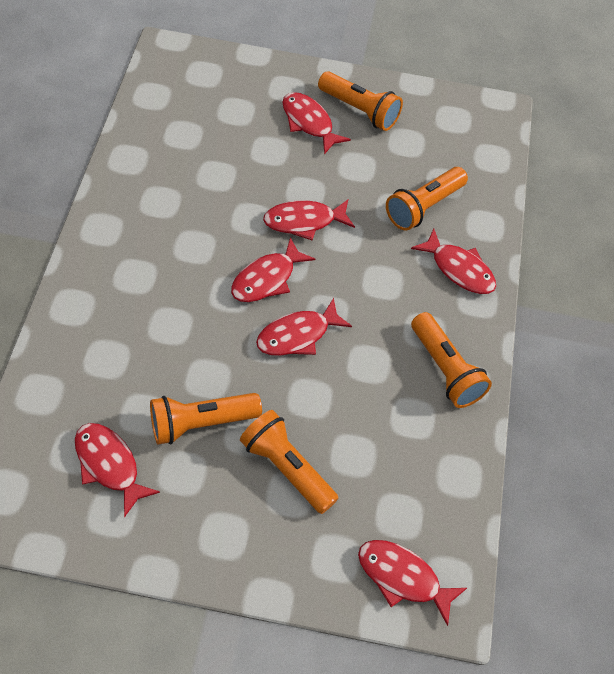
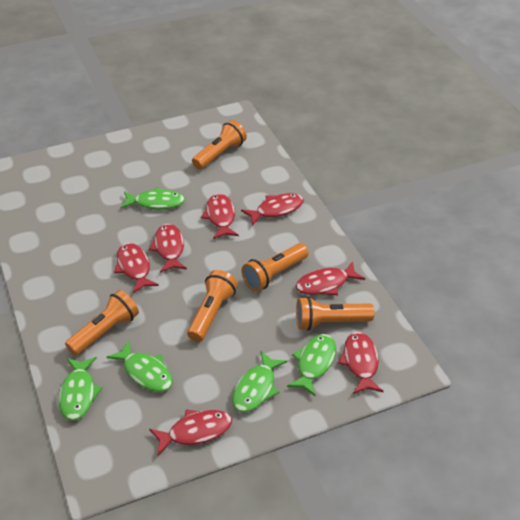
green fish: 0 -> 5

